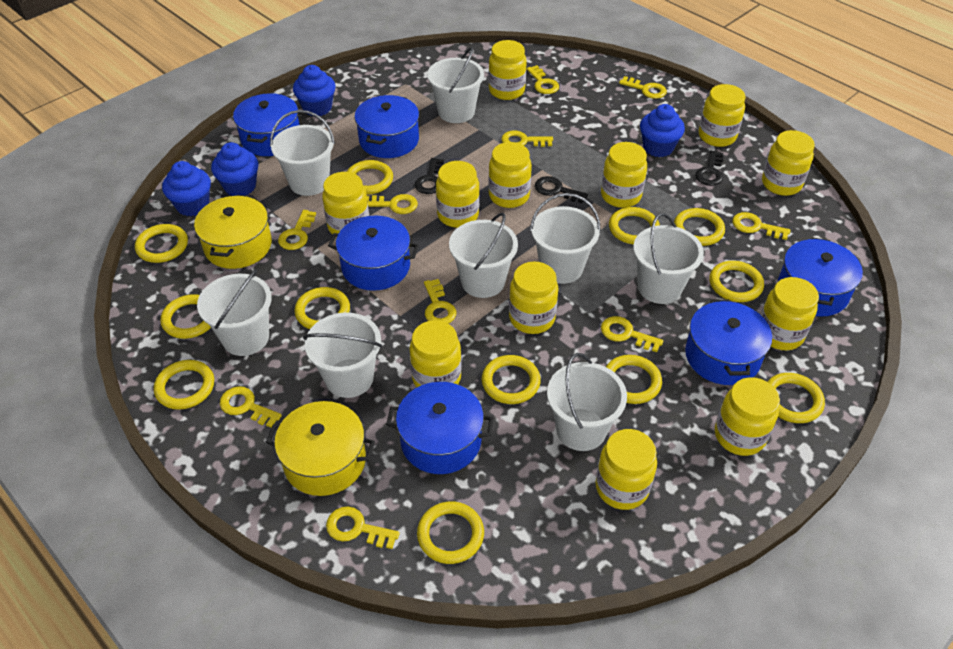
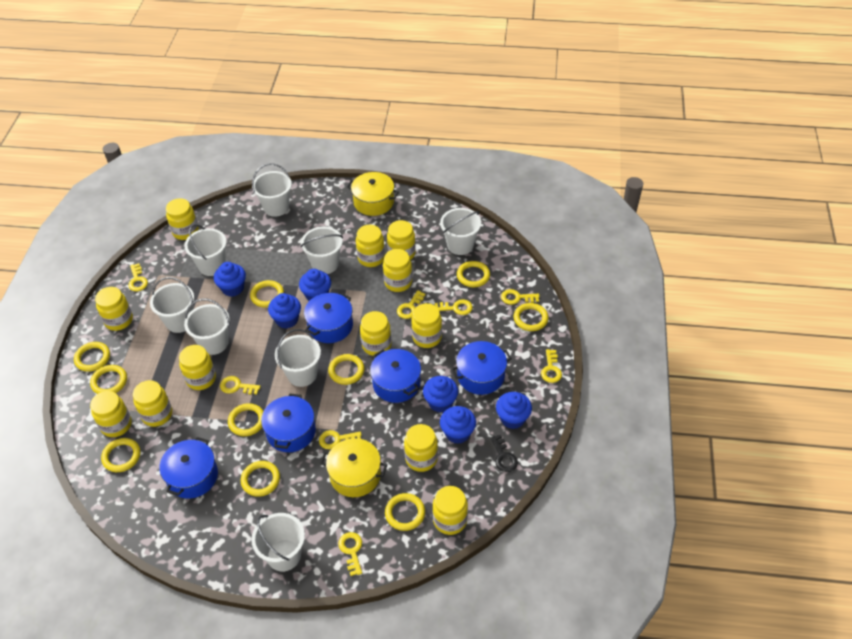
black key: 3 -> 1
blue cupcake: 4 -> 6
blue pot: 6 -> 5
yellow key: 10 -> 8
yellow ring: 12 -> 10

